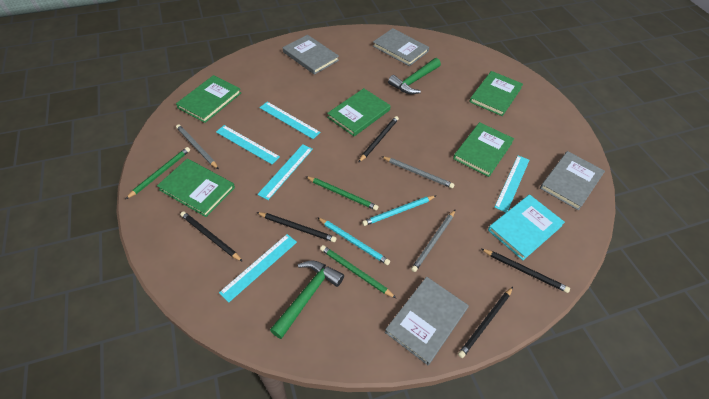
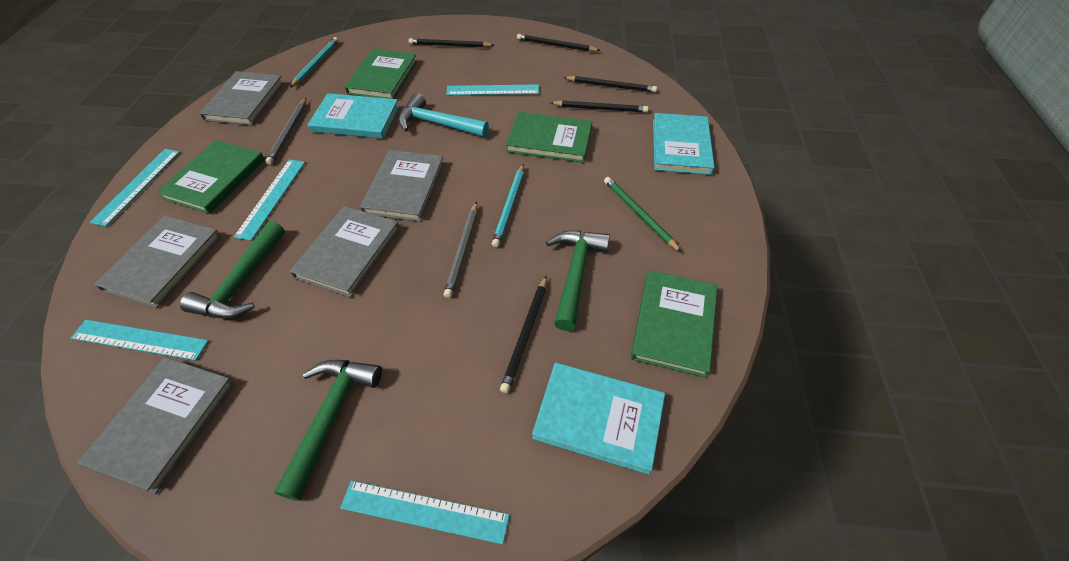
green book: 5 -> 4
green hammer: 2 -> 3
green pencil: 3 -> 1
grey book: 4 -> 5
grey pencil: 3 -> 2
turquoise book: 1 -> 3
turquoise hammer: 0 -> 1

